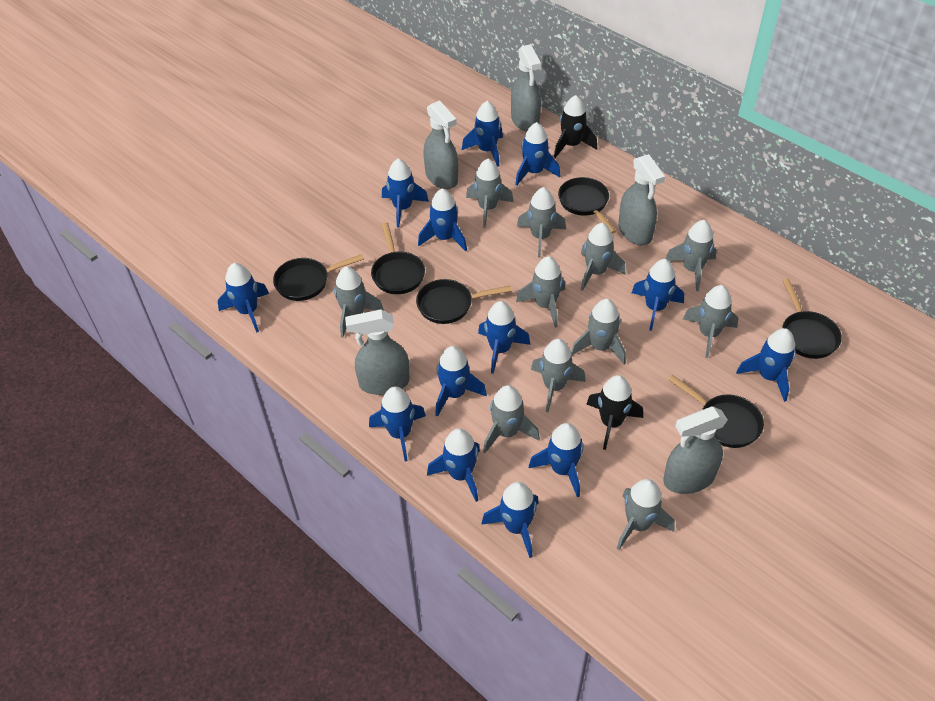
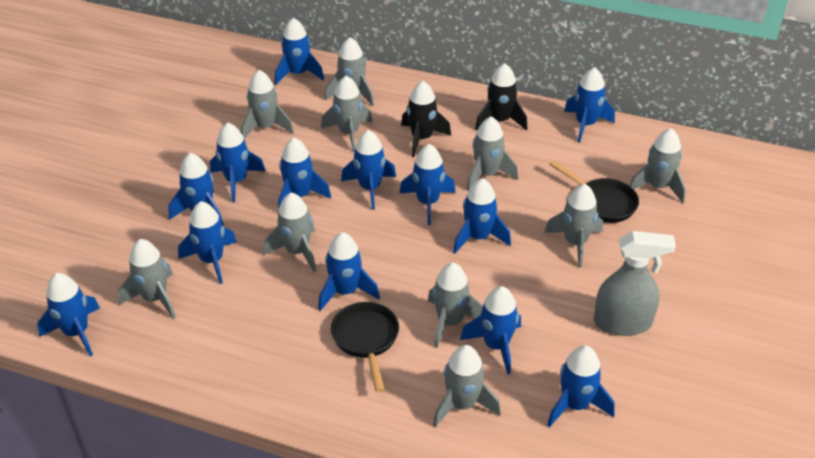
black pan: 6 -> 2
grey rocket: 11 -> 10
grey spray bottle: 5 -> 1

